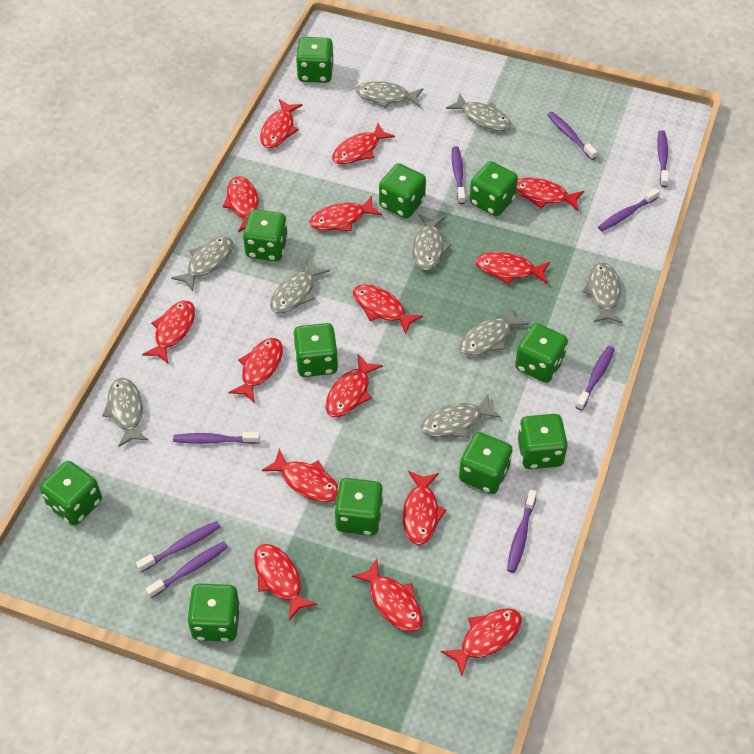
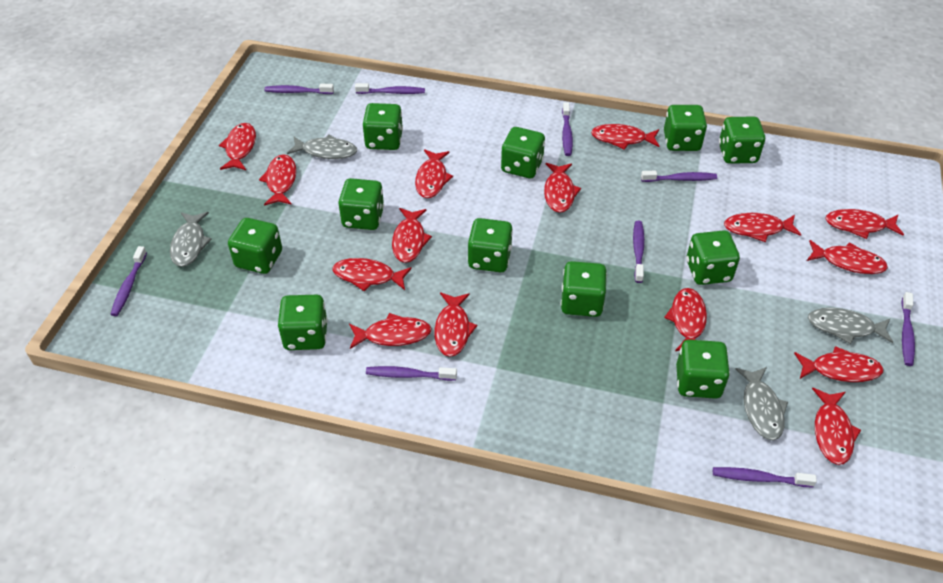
grey fish: 9 -> 4

